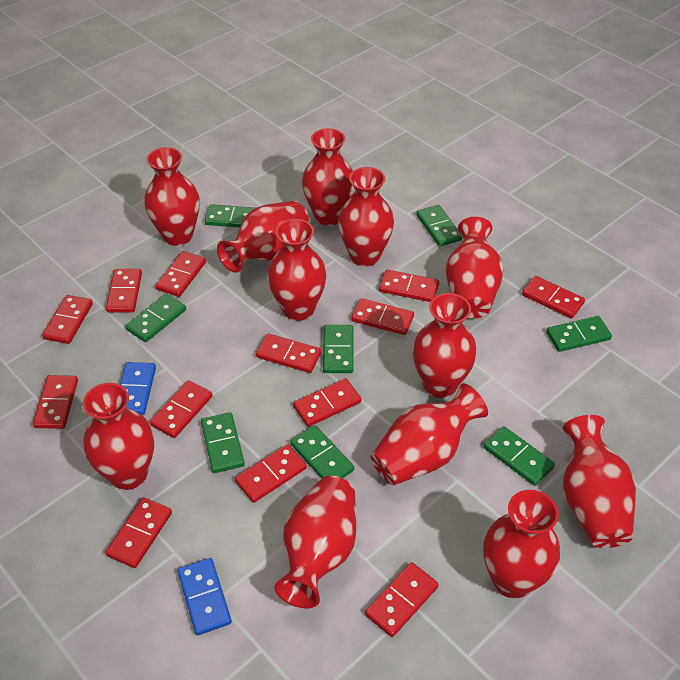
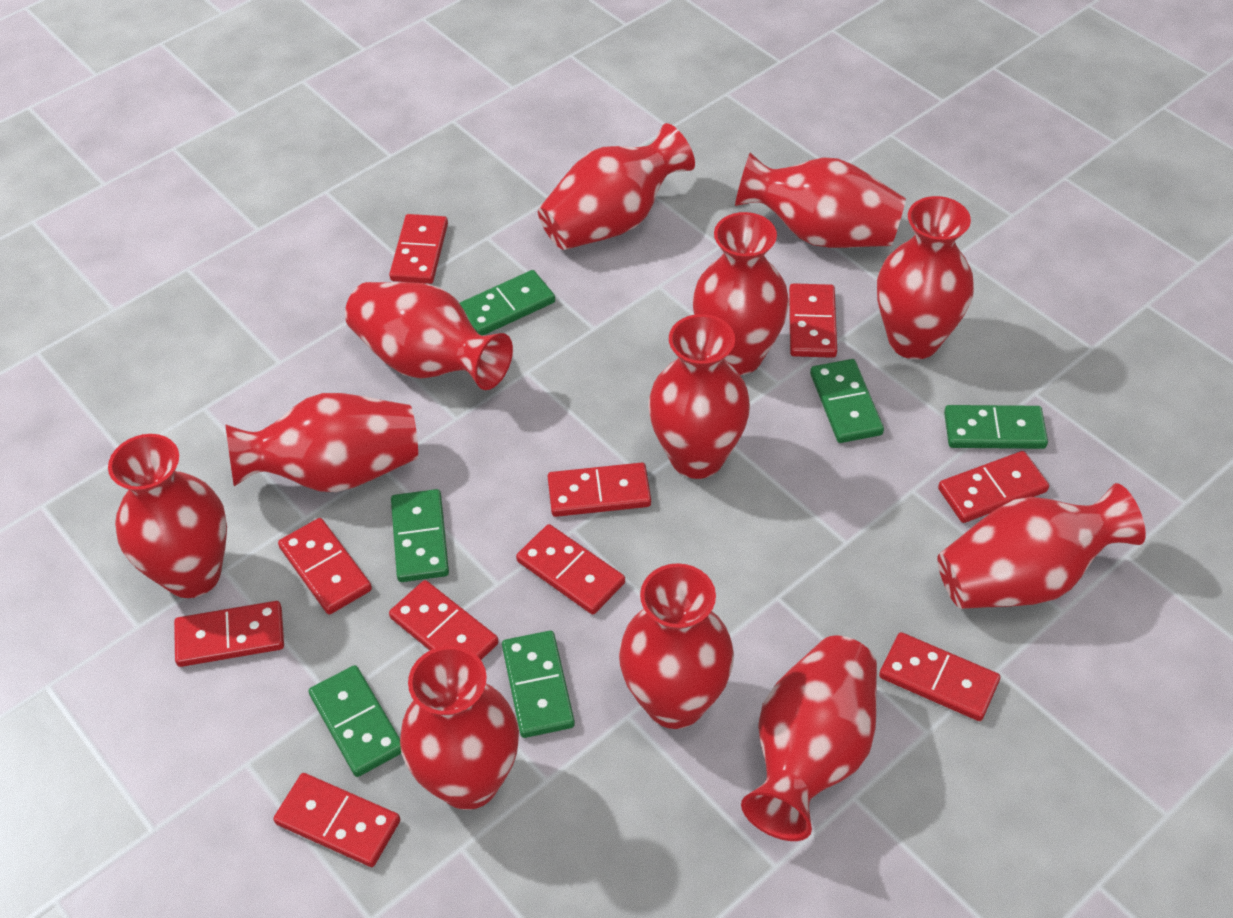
blue domino: 2 -> 0
green domino: 8 -> 6
red domino: 13 -> 10

